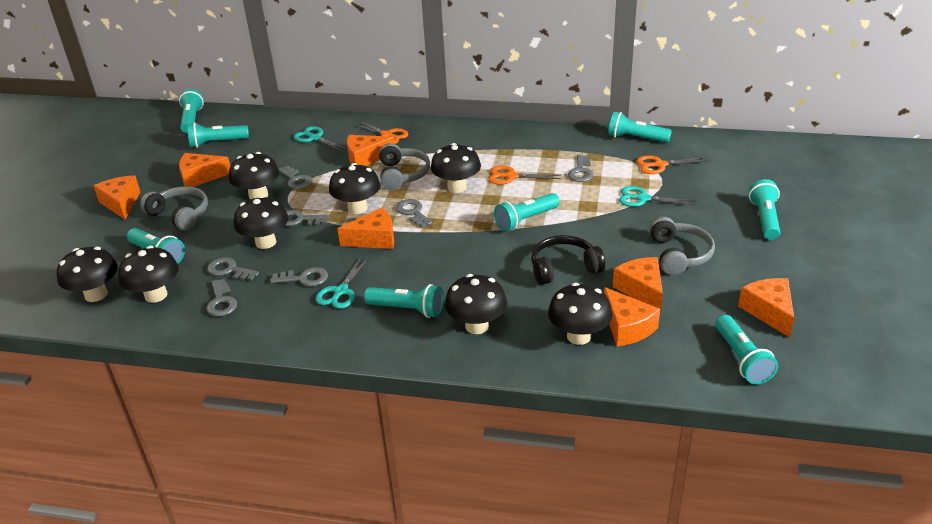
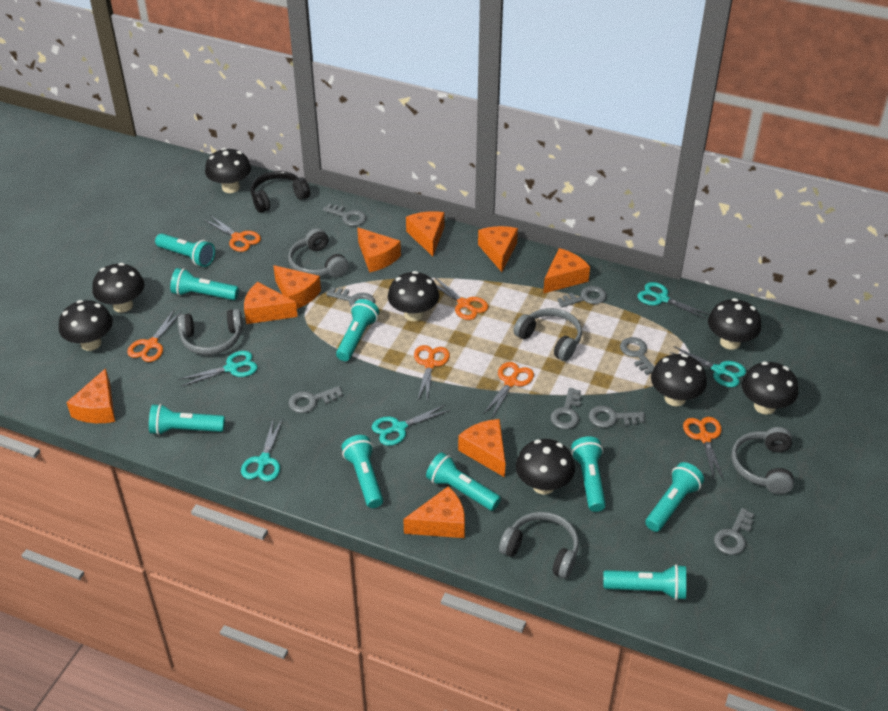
grey headphones: 3 -> 5
grey key: 7 -> 8
orange cheese: 7 -> 9
orange scissors: 3 -> 6
turquoise flashlight: 8 -> 9
turquoise scissors: 3 -> 5

